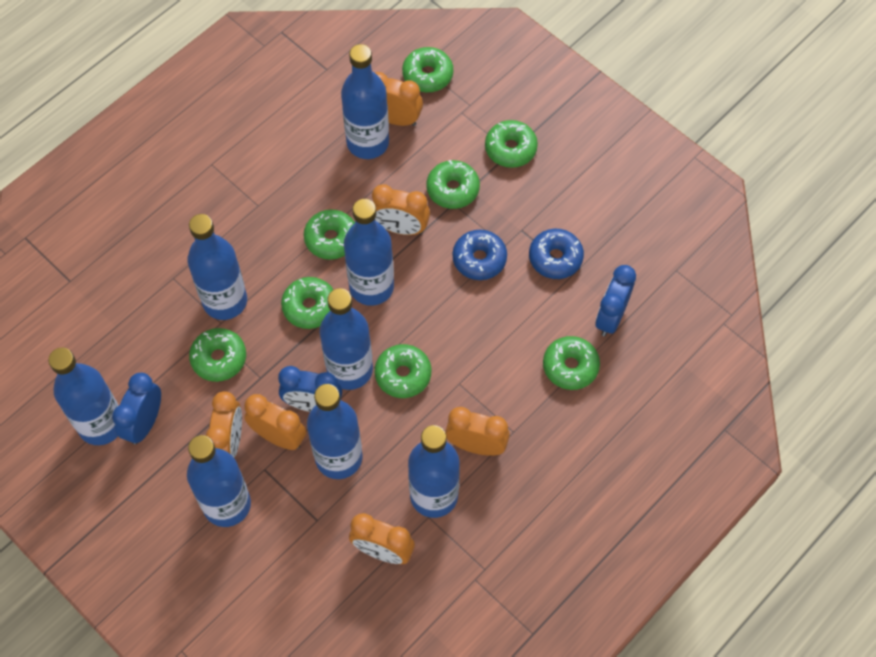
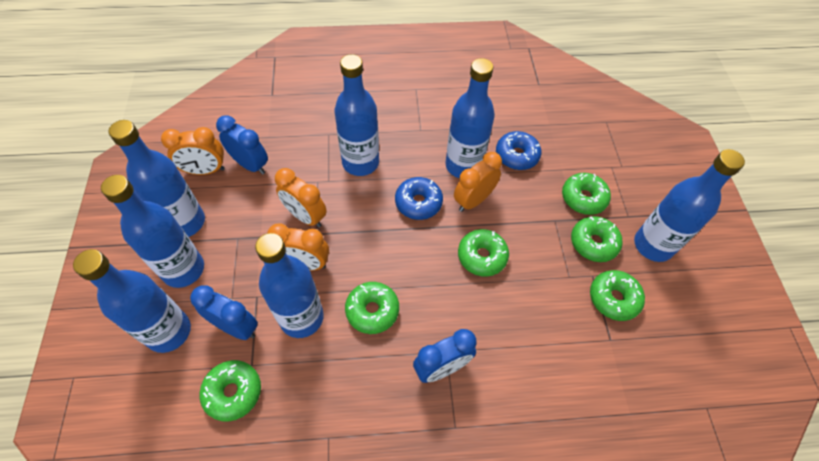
blue bottle: 8 -> 7
green donut: 8 -> 6
orange clock: 6 -> 4

